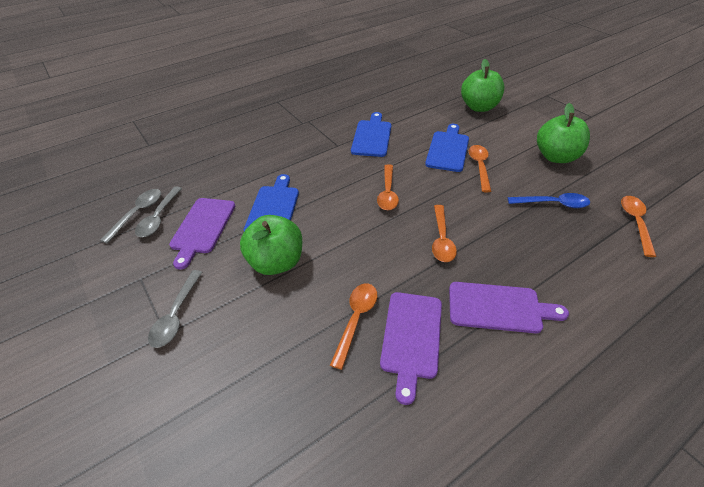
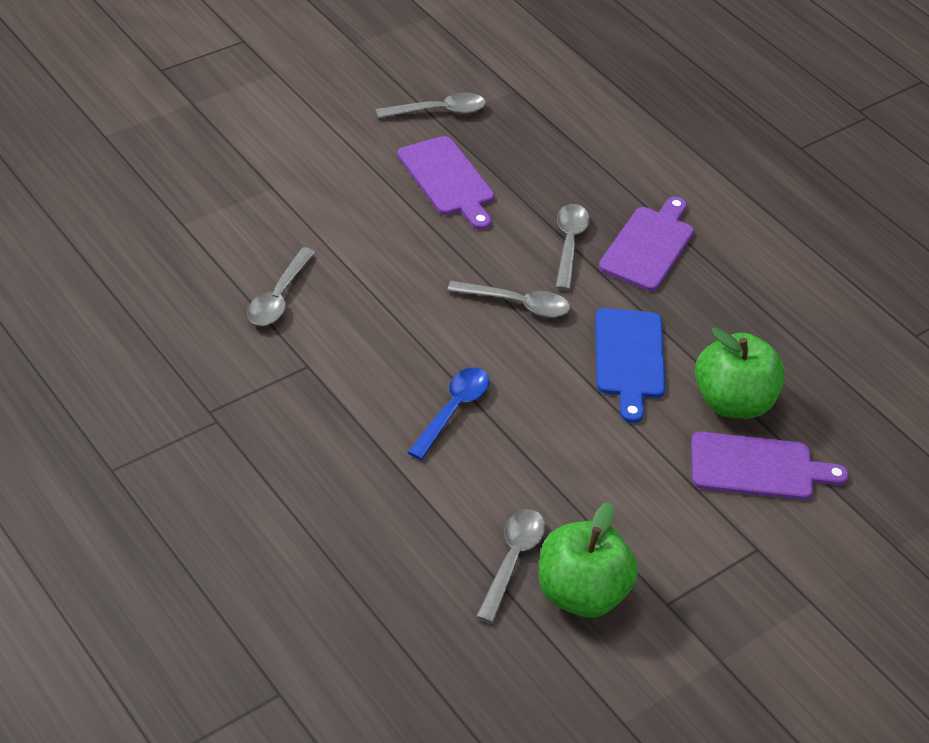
blue cutting board: 3 -> 1
green apple: 3 -> 2
grey spoon: 3 -> 5
orange spoon: 5 -> 0

